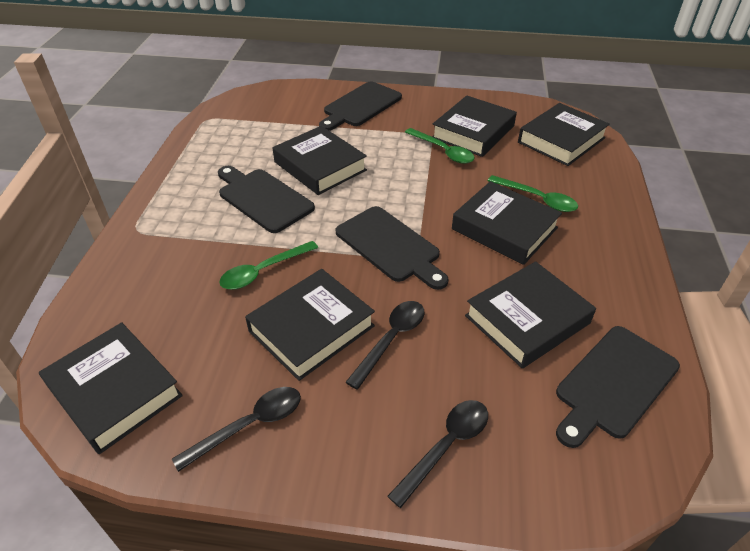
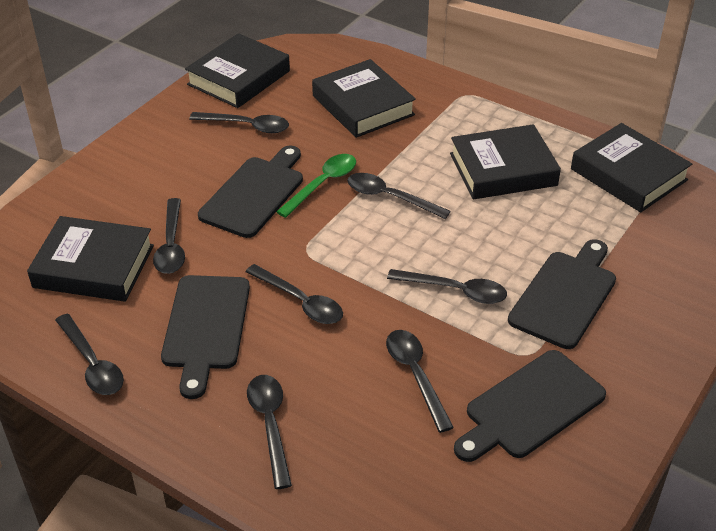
black book: 7 -> 5
black spoon: 3 -> 8
green spoon: 3 -> 1

